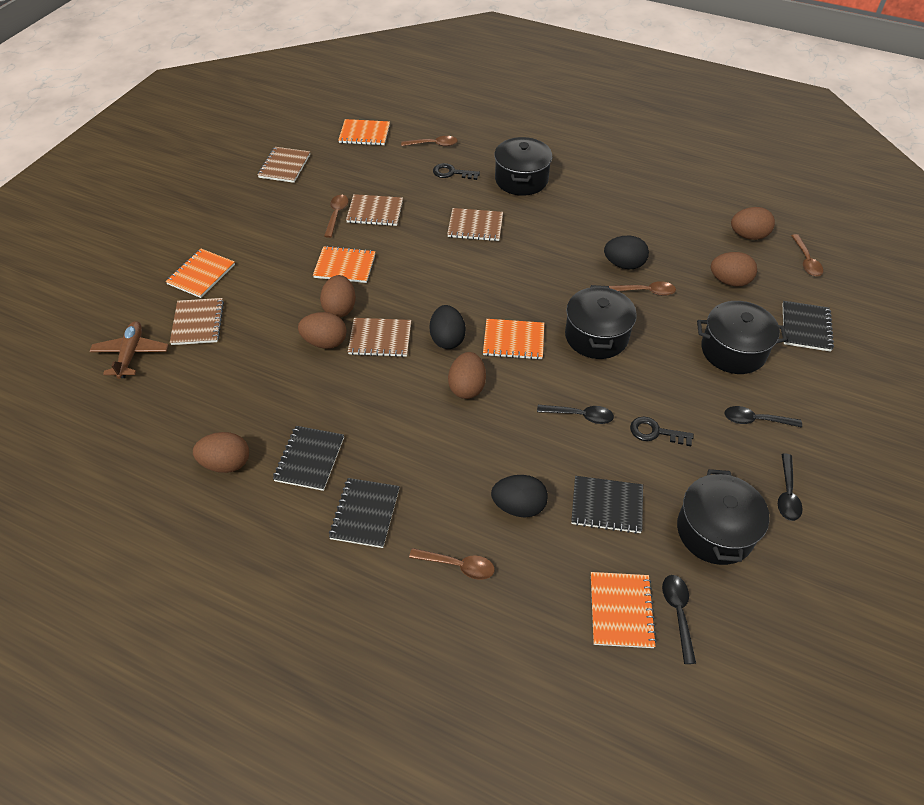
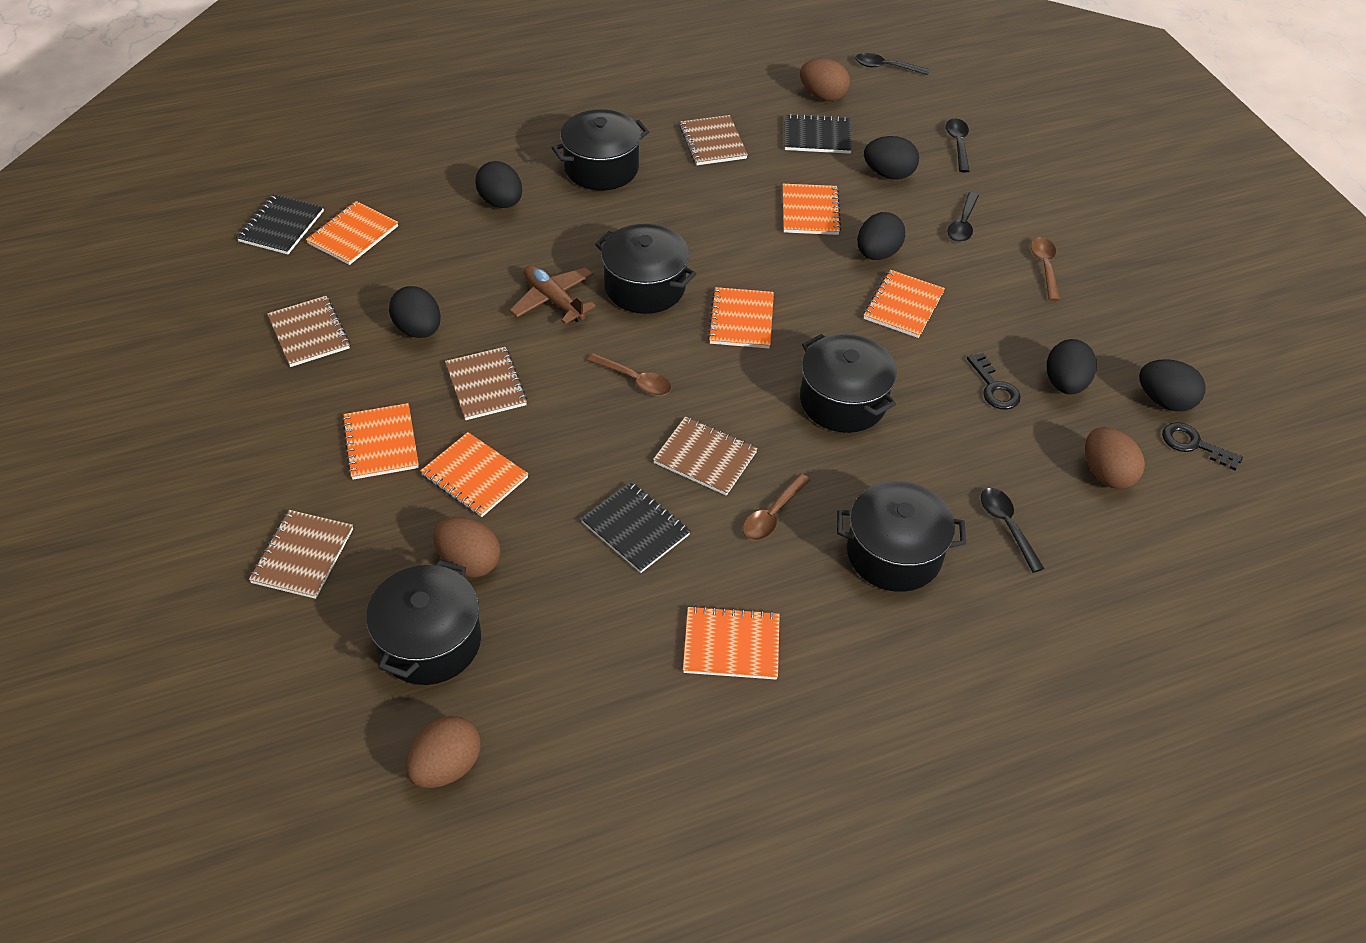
black egg: 3 -> 6
black notebook: 4 -> 3
black pot: 4 -> 5
brown egg: 6 -> 4
brown spoon: 5 -> 3
orange notebook: 5 -> 7

